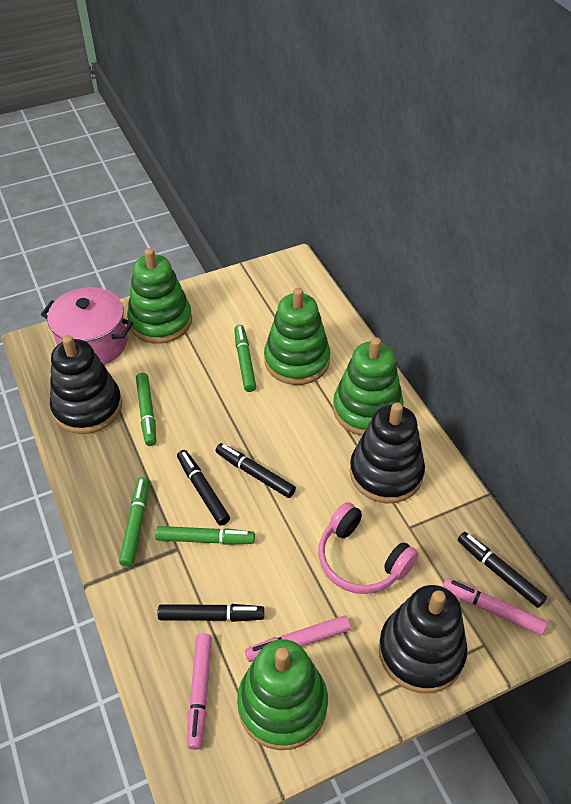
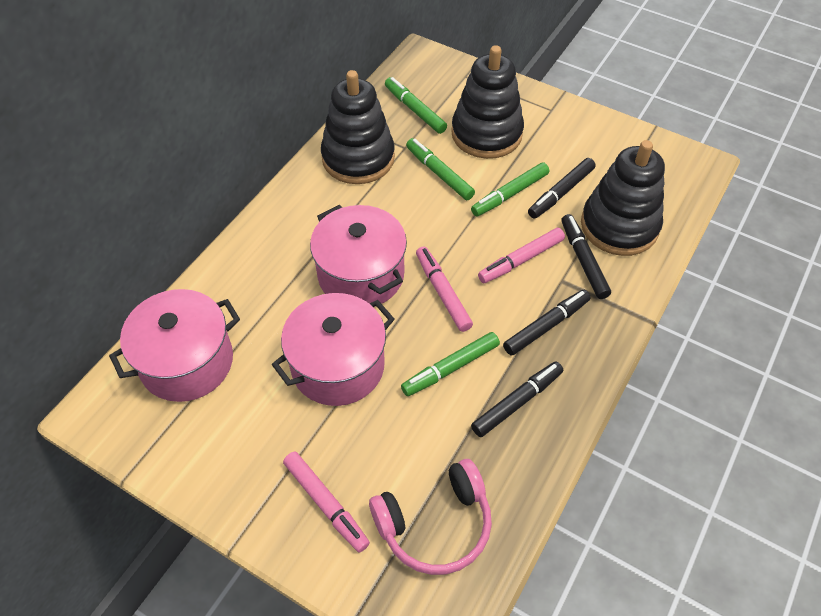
green stacking toy: 4 -> 0
pink pot: 1 -> 3

